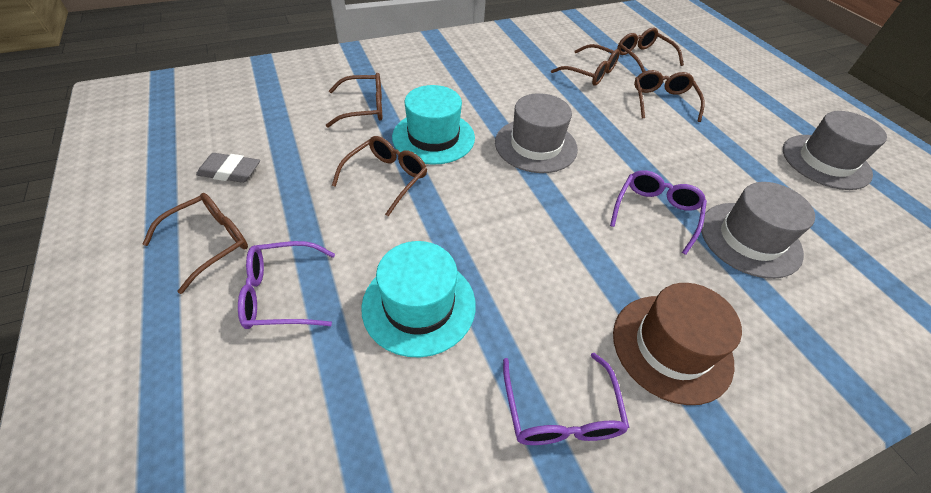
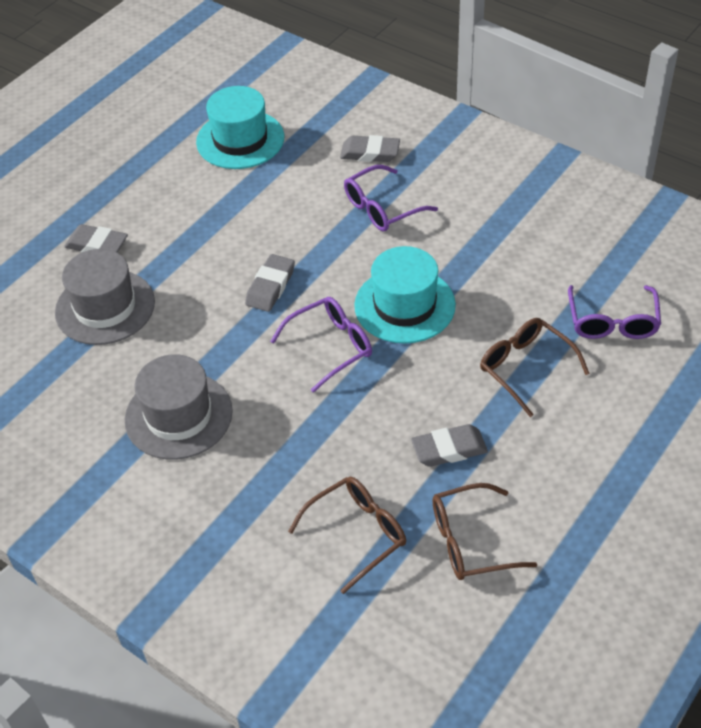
brown glasses: 6 -> 3
brown hat: 1 -> 0
grey eraser: 1 -> 4
grey hat: 3 -> 2

